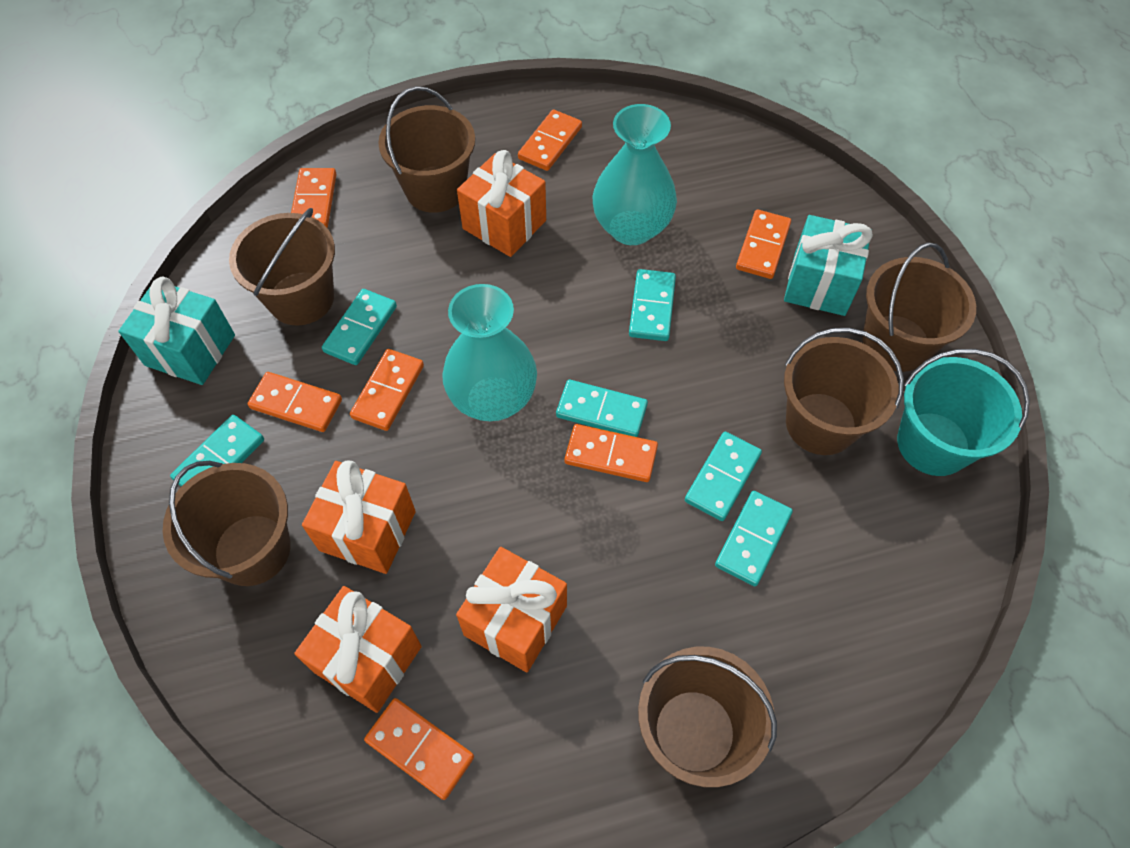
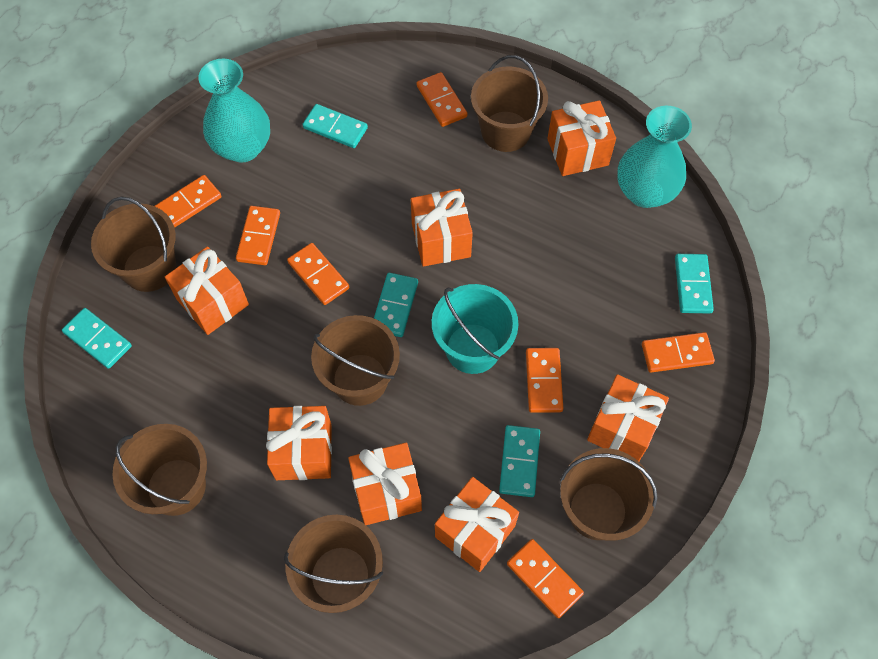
orange gift: 4 -> 7
turquoise domino: 6 -> 5
turquoise gift: 2 -> 0

